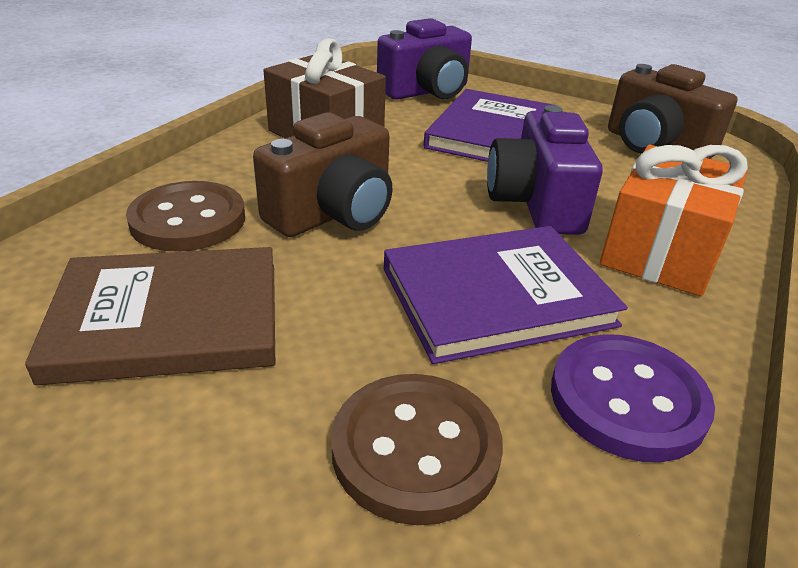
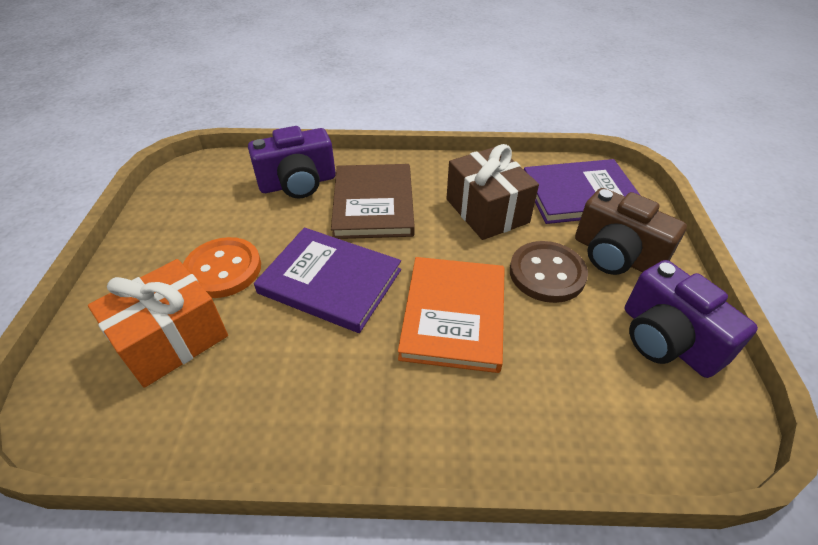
brown button: 2 -> 1
brown camera: 2 -> 1
orange book: 0 -> 1
orange button: 0 -> 1
purple button: 1 -> 0

